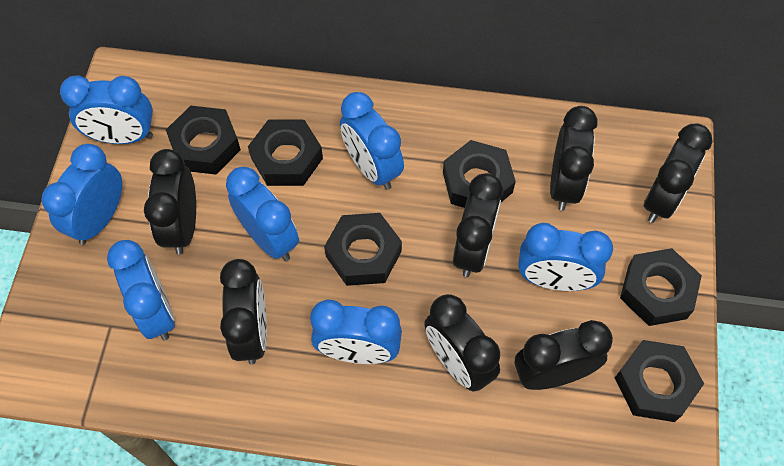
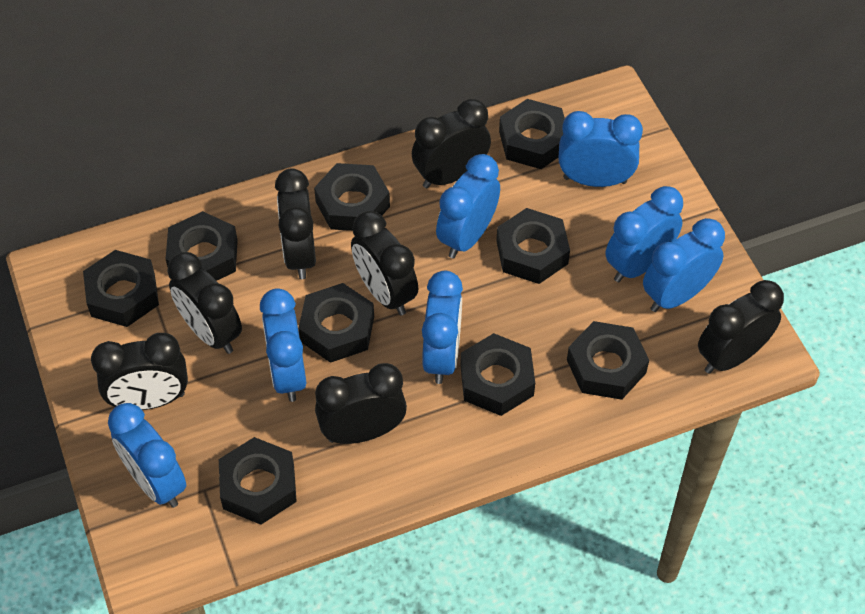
black nut: 6 -> 9

